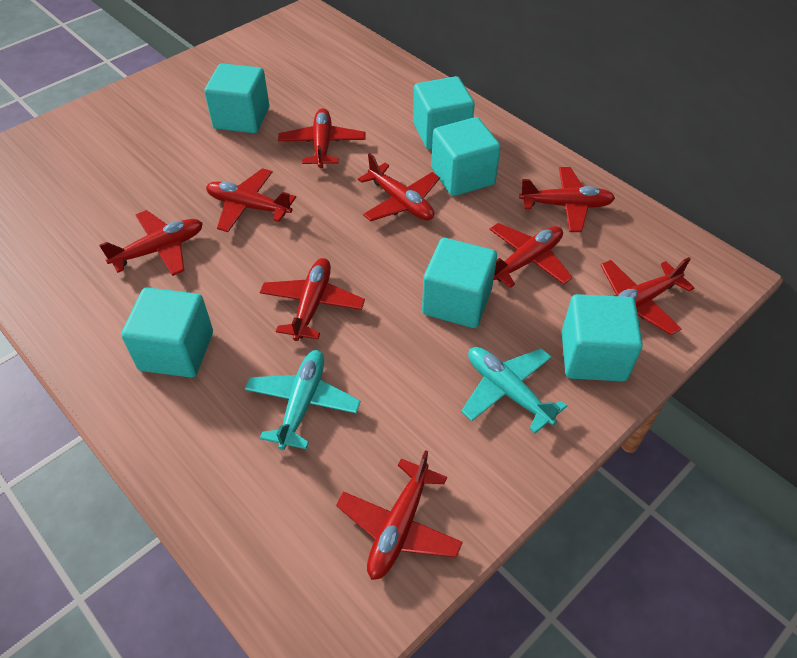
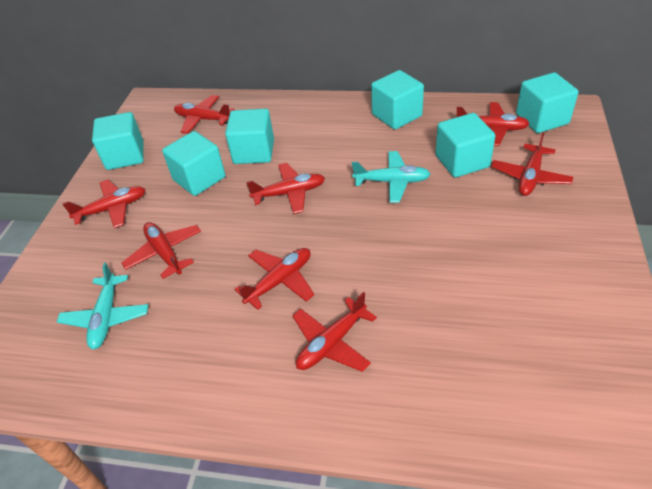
red plane: 9 -> 8

